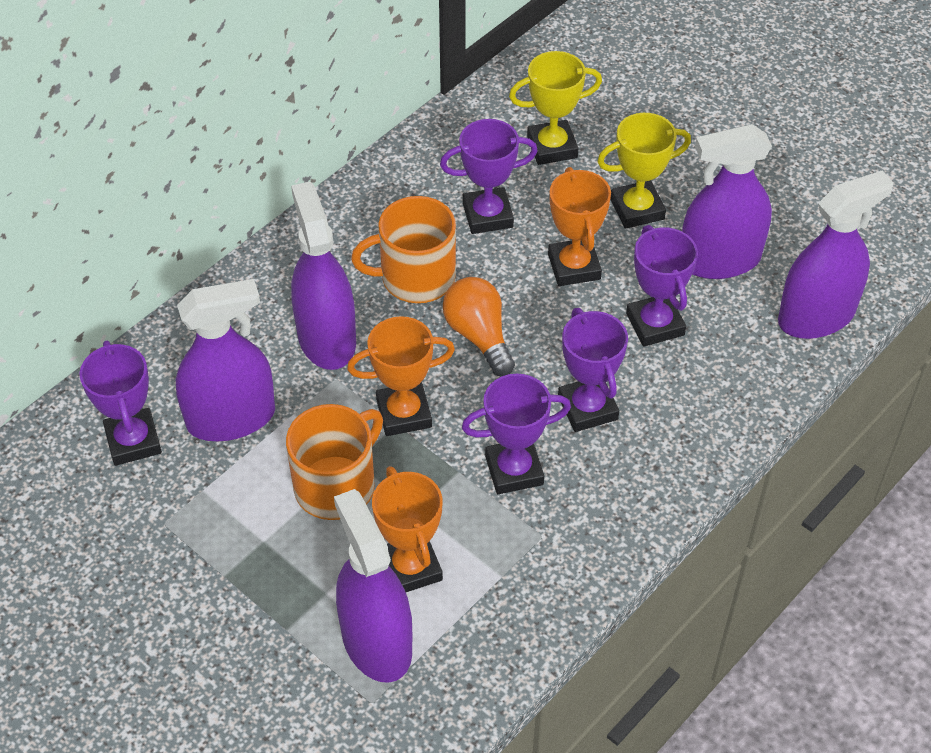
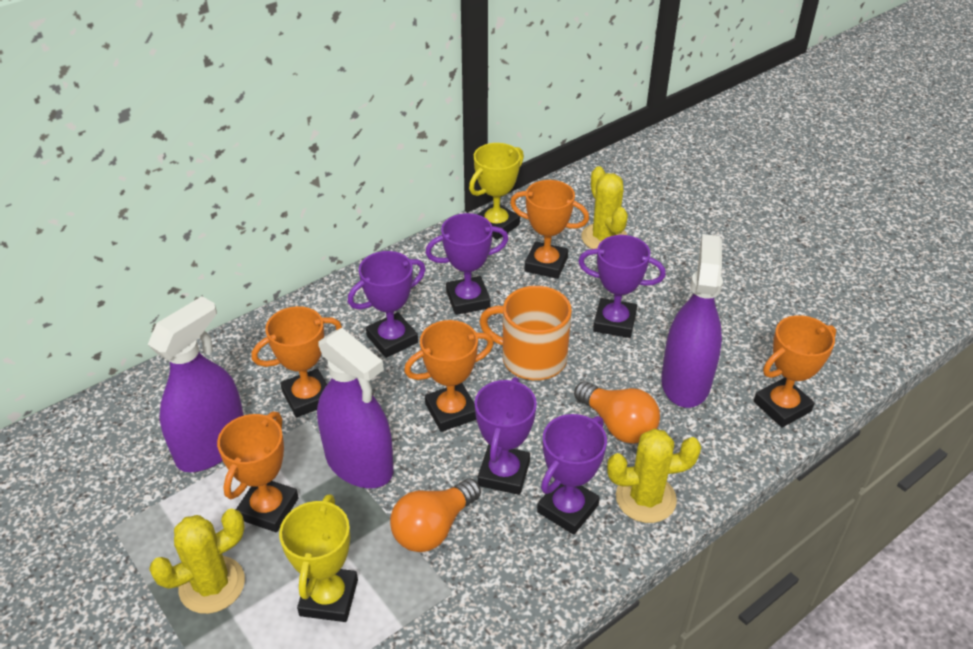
orange light bulb: 1 -> 2
orange mug: 2 -> 1
orange trophy: 3 -> 5
purple spray bottle: 5 -> 3
yellow cactus: 0 -> 3

